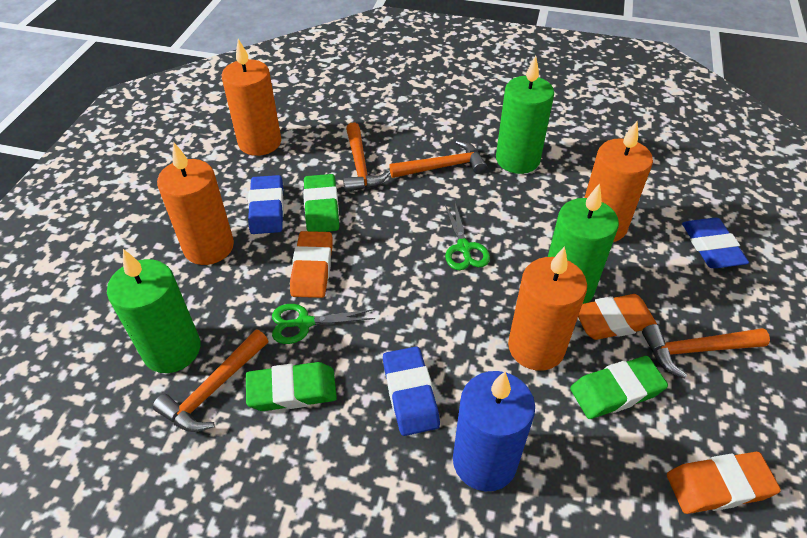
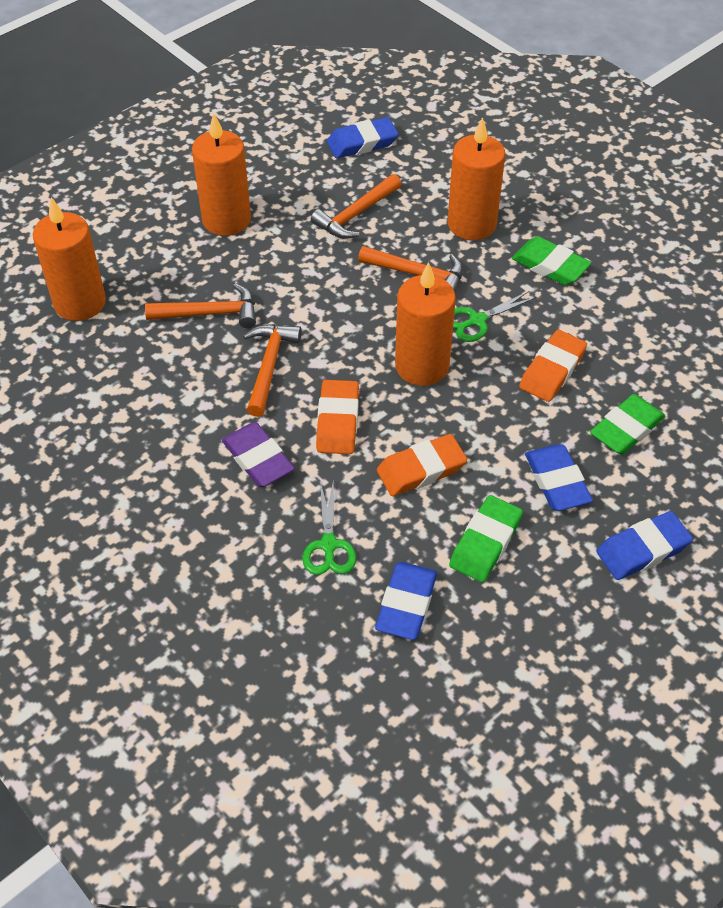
blue candle: 1 -> 0
blue eraser: 3 -> 4
green candle: 3 -> 0
purple eraser: 0 -> 1

